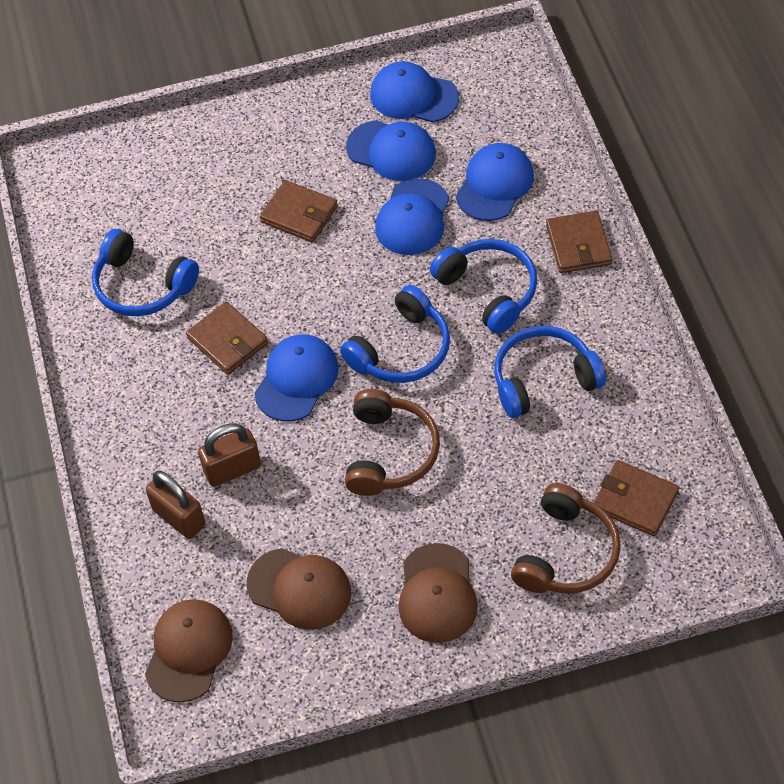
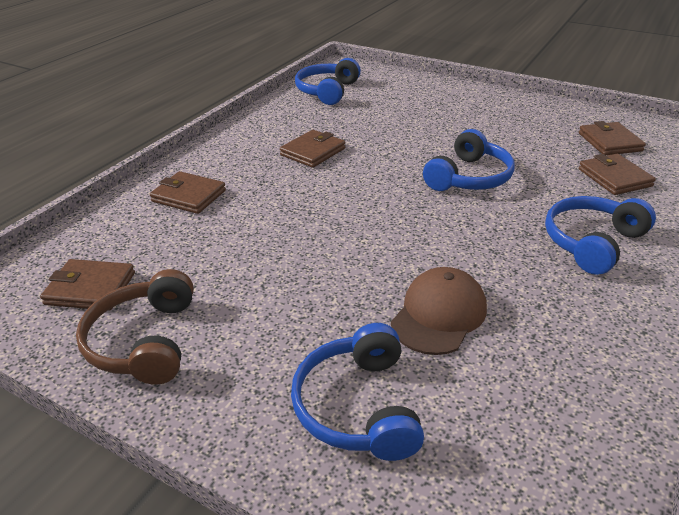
blue cap: 5 -> 0
brown cap: 3 -> 1
brown headphones: 2 -> 1
brown padlock: 2 -> 0
brown wallet: 4 -> 5

